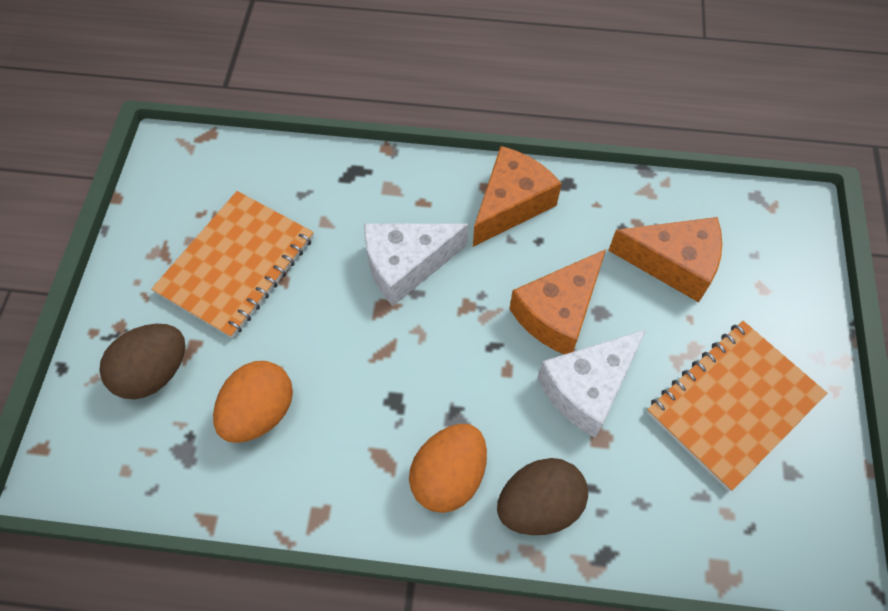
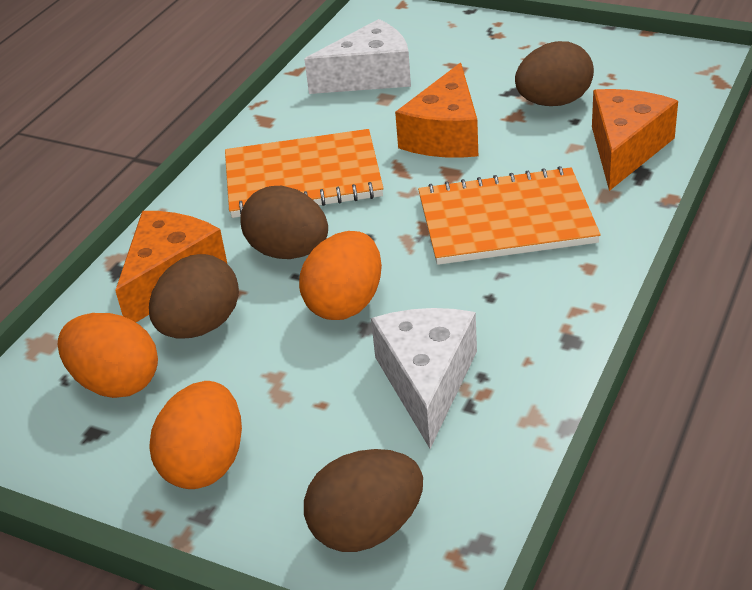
brown egg: 2 -> 4
orange egg: 2 -> 3

